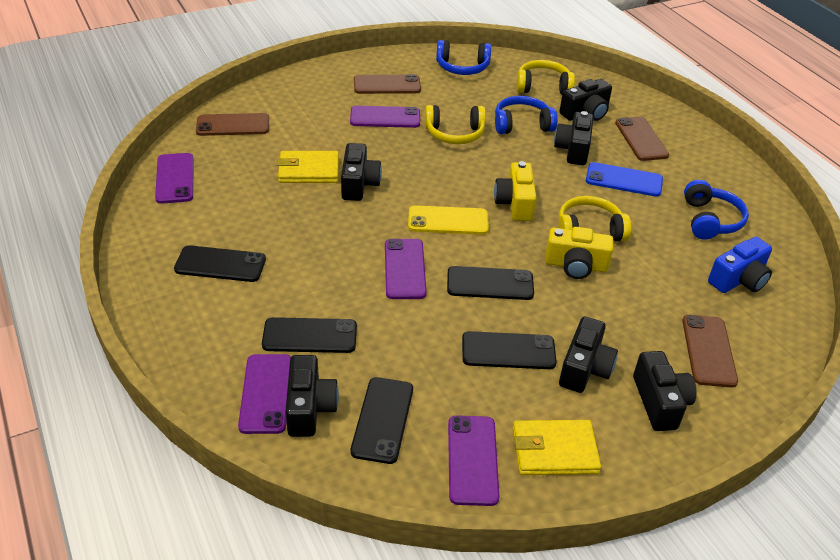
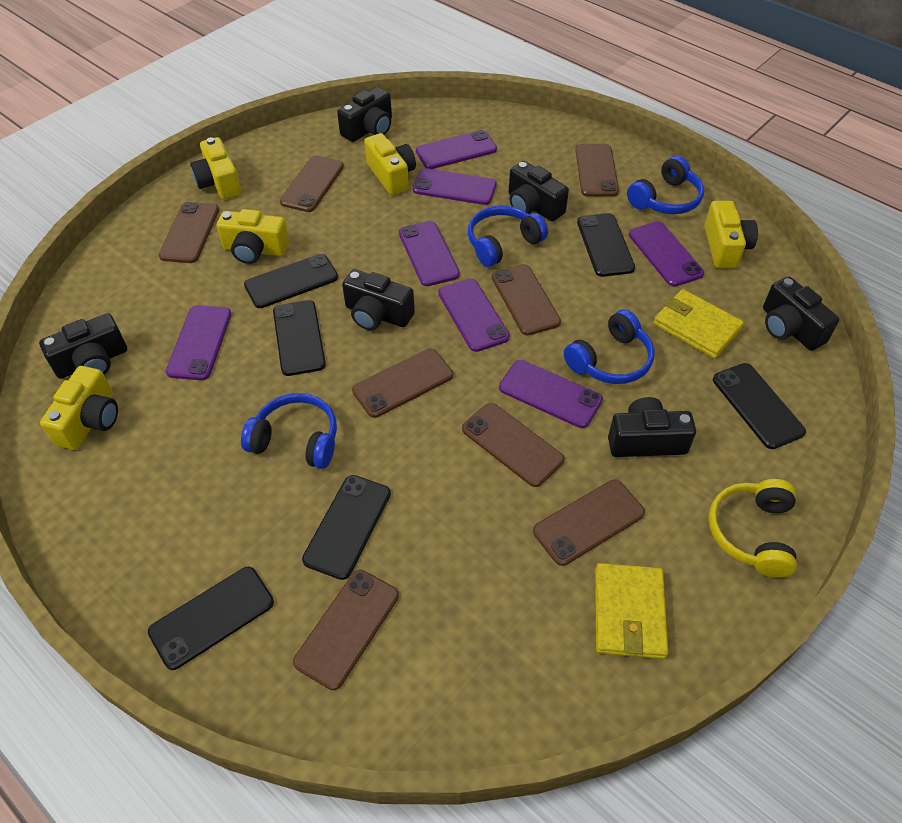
black phone: 5 -> 6
blue camera: 1 -> 0
blue headphones: 3 -> 4
blue phone: 1 -> 0
brown phone: 4 -> 8
purple phone: 5 -> 7
yellow camera: 2 -> 5
yellow headphones: 3 -> 1
yellow phone: 1 -> 0

